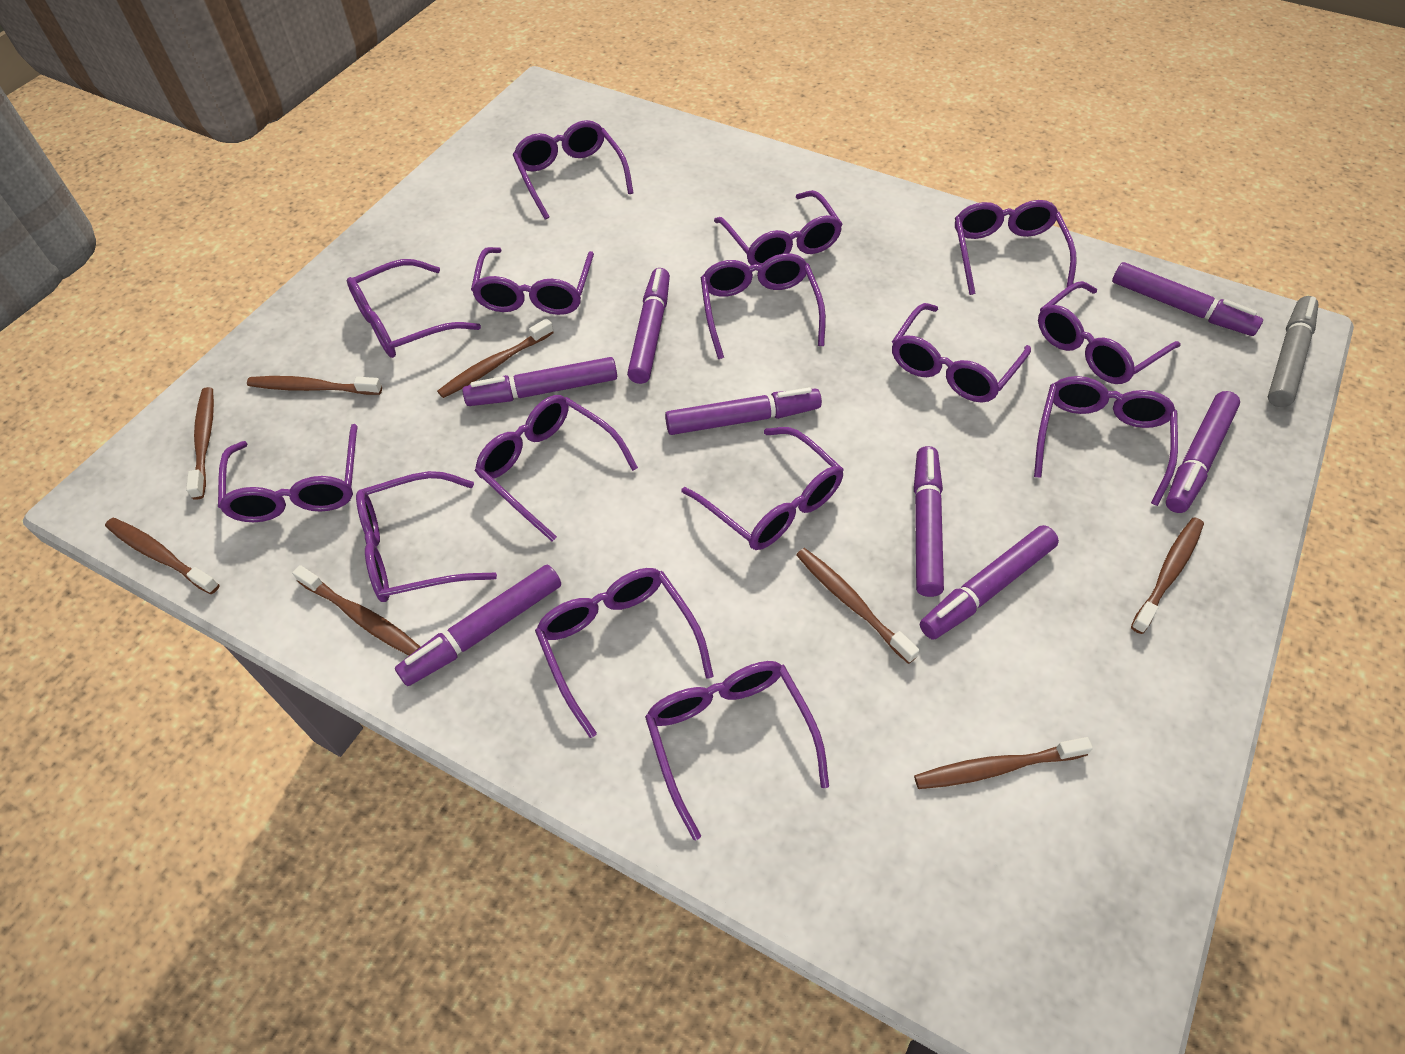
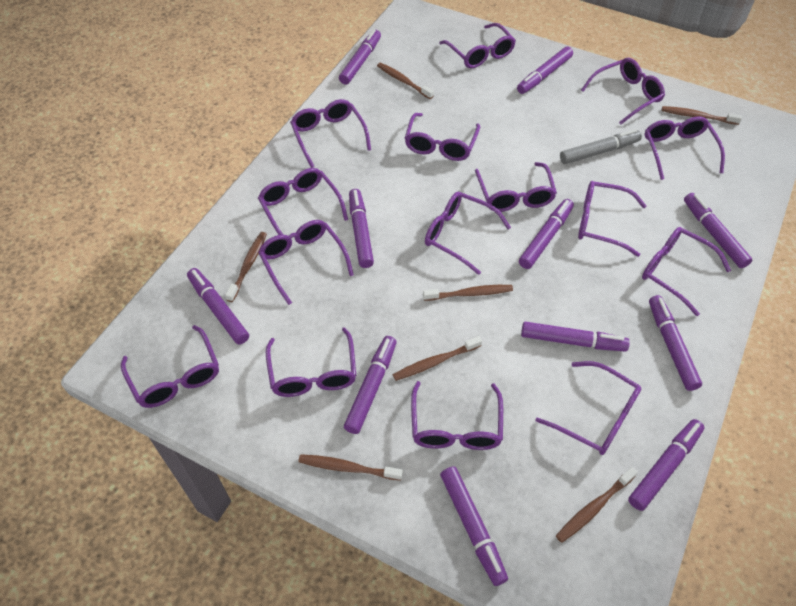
brown toothbrush: 8 -> 7
purple marker: 8 -> 11

